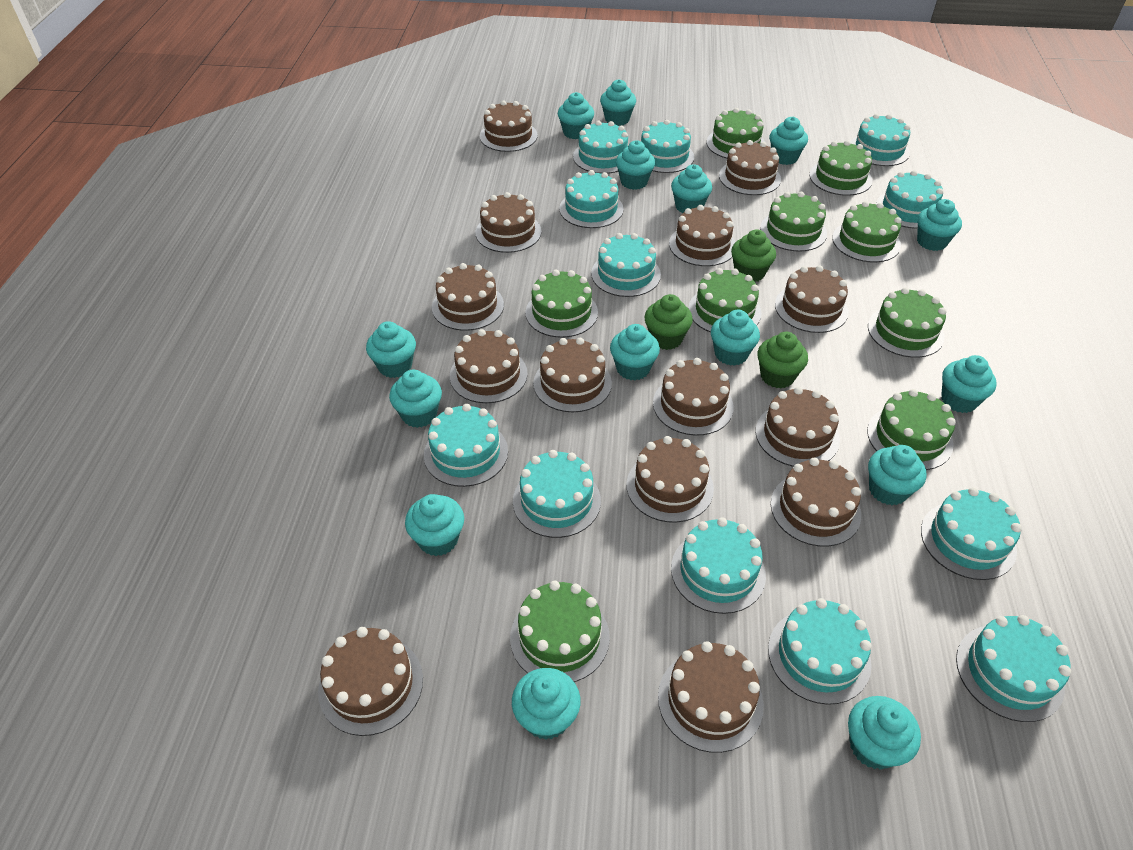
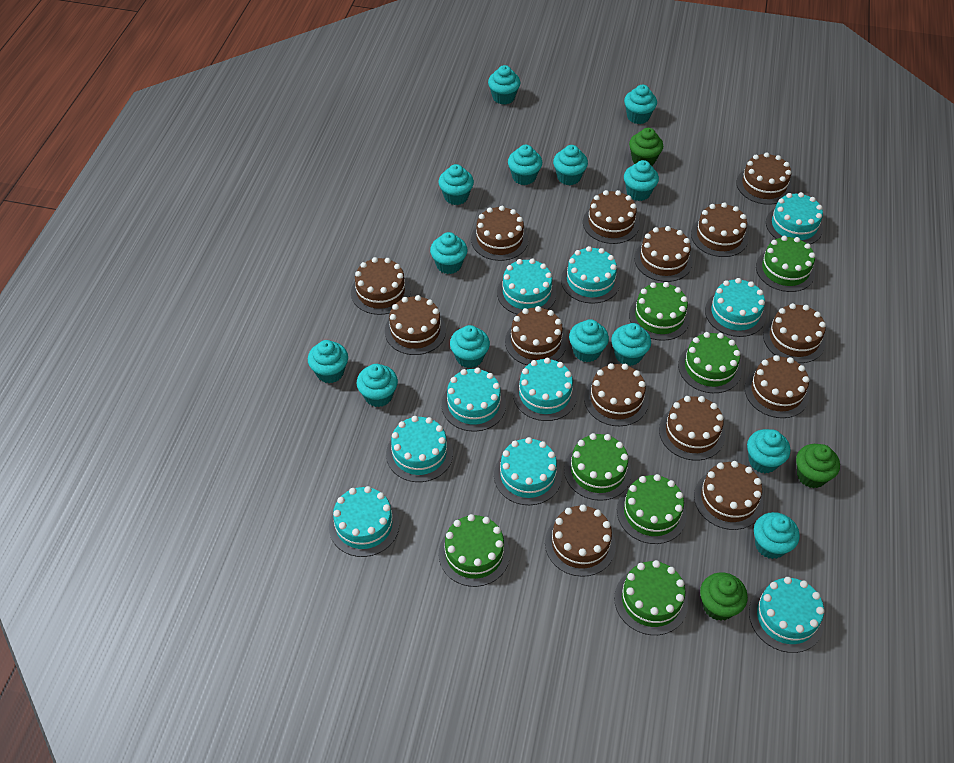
green cake: 9 -> 7
turquoise cake: 12 -> 10
turquoise cupcake: 15 -> 14

